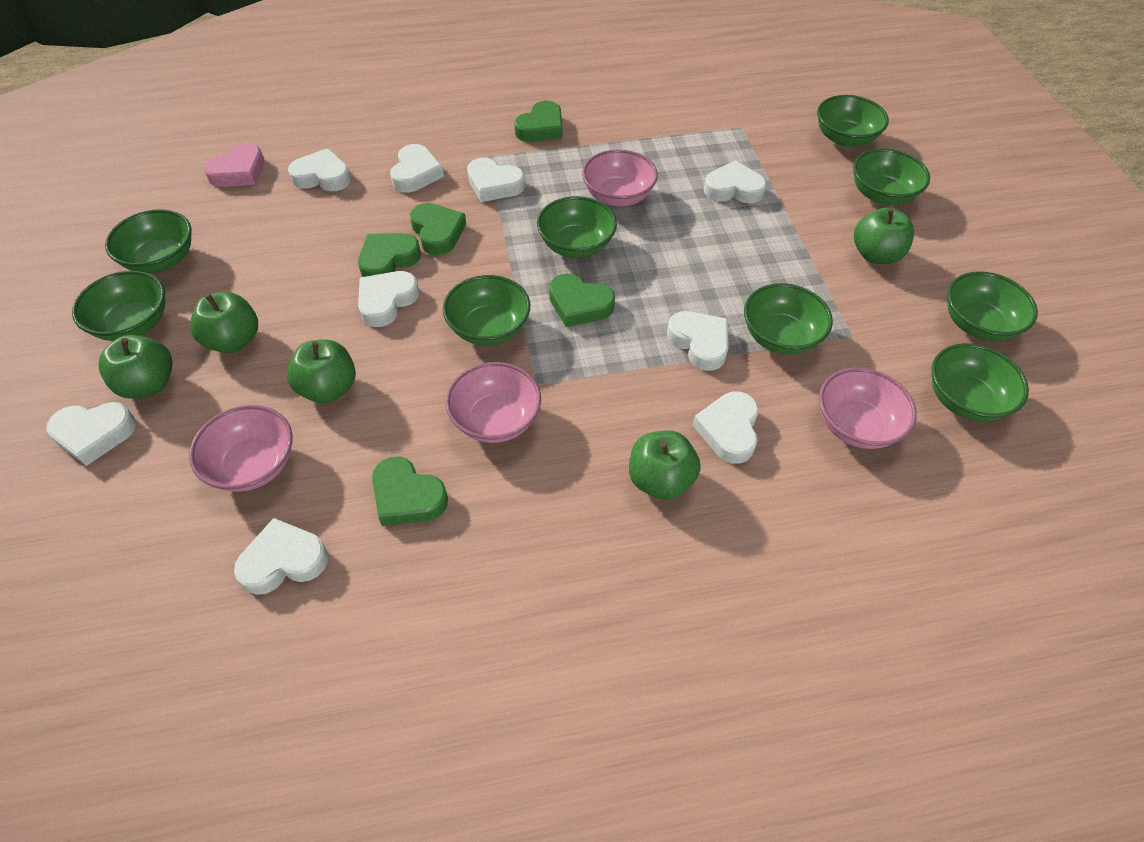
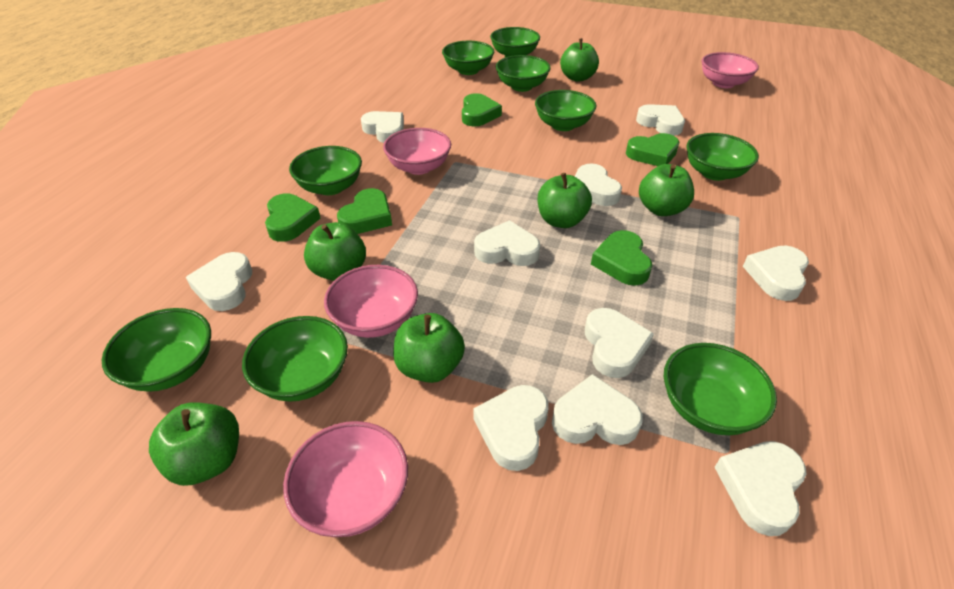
green apple: 5 -> 6
pink heart: 1 -> 0
white heart: 9 -> 10

